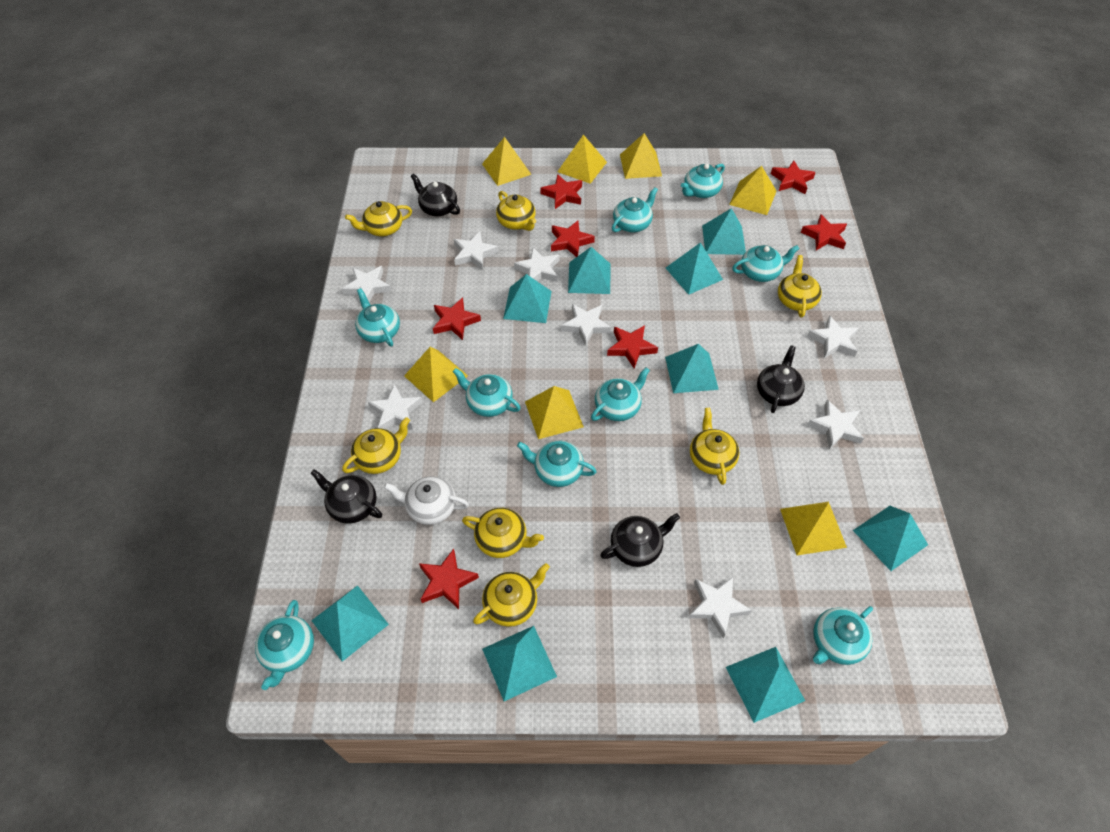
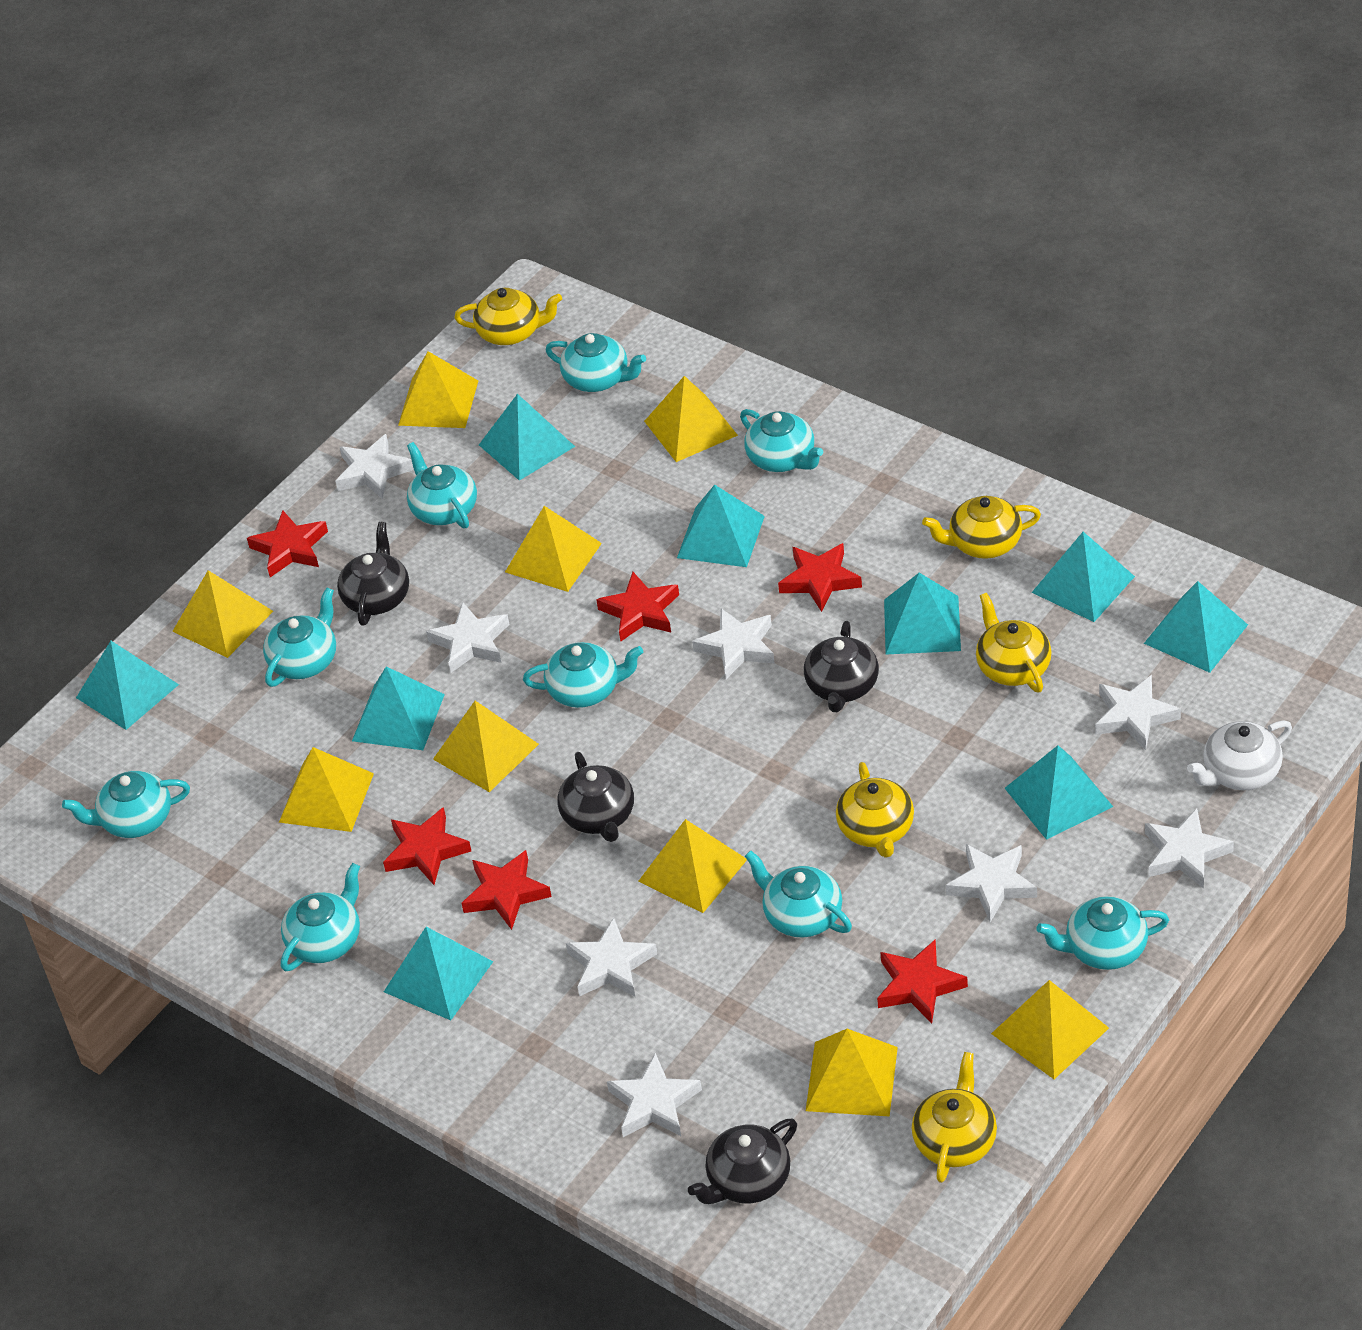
red star: 7 -> 6
yellow pyramid: 7 -> 9
yellow teapot: 7 -> 5

